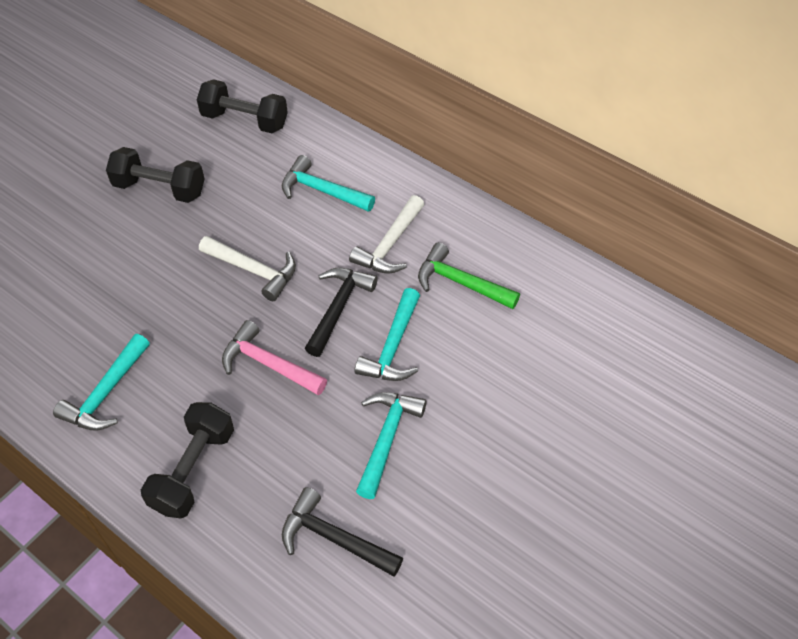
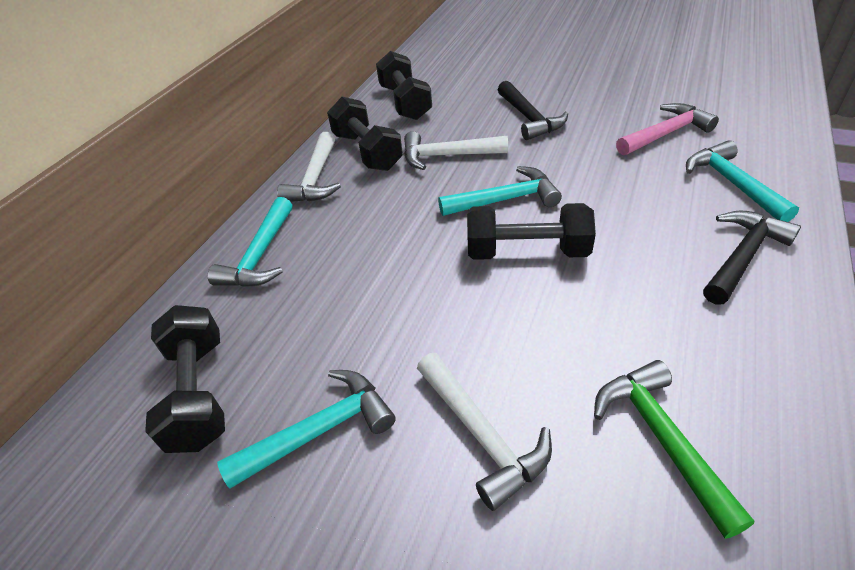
black dumbbell: 3 -> 4
white hammer: 2 -> 3

